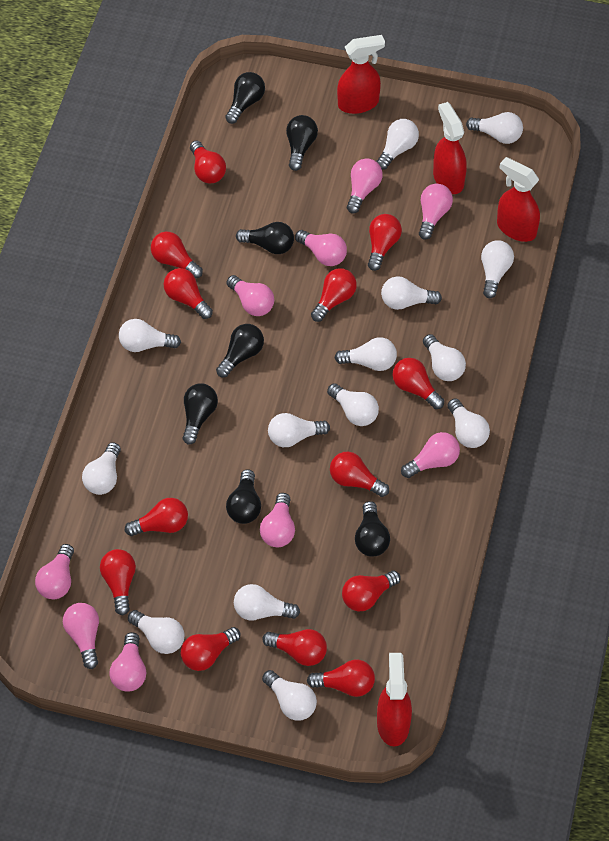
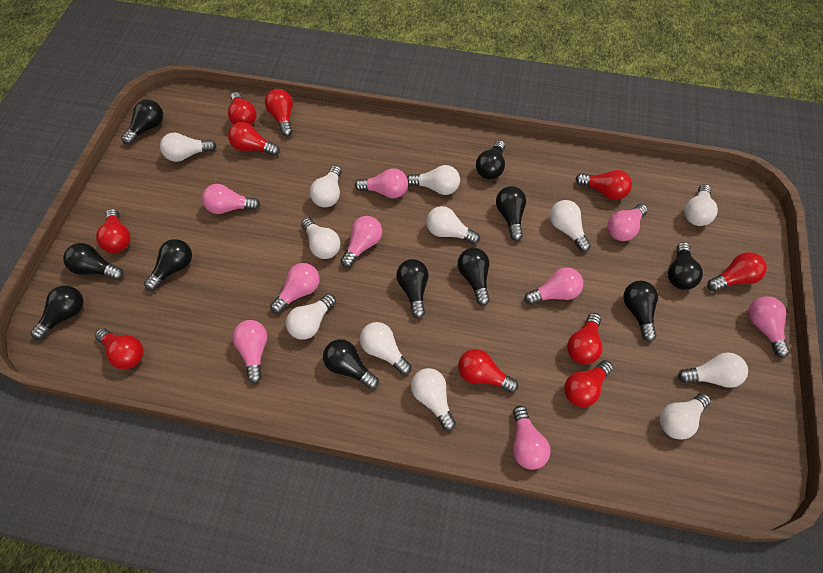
black light bulb: 7 -> 11
red light bulb: 13 -> 10
red spray bottle: 4 -> 0
white light bulb: 14 -> 12

